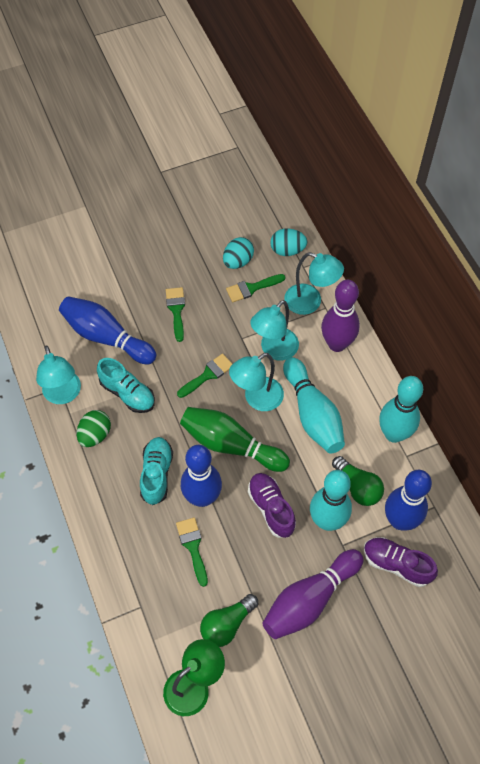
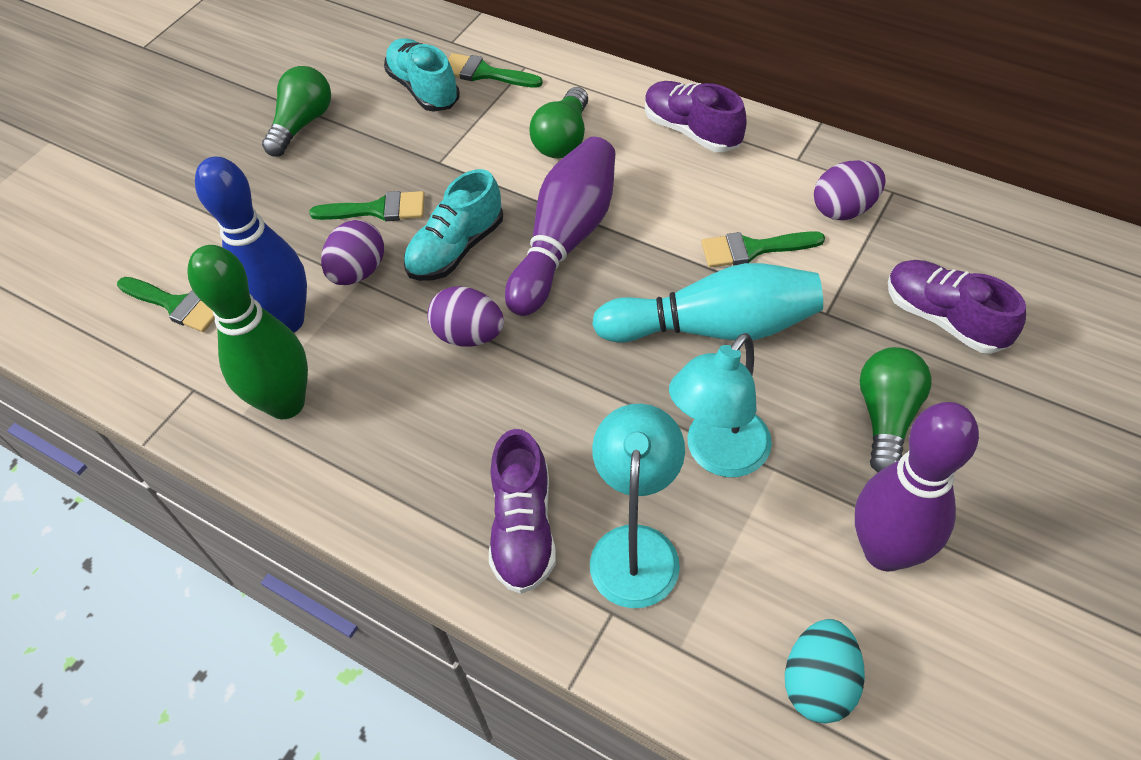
blue bowling pin: 3 -> 1
green egg: 1 -> 0
green lamp: 1 -> 0
green light bulb: 2 -> 3
purple egg: 0 -> 3
purple shoe: 2 -> 3
turquoise bowling pin: 3 -> 1
turquoise egg: 2 -> 1
turquoise lamp: 4 -> 2

